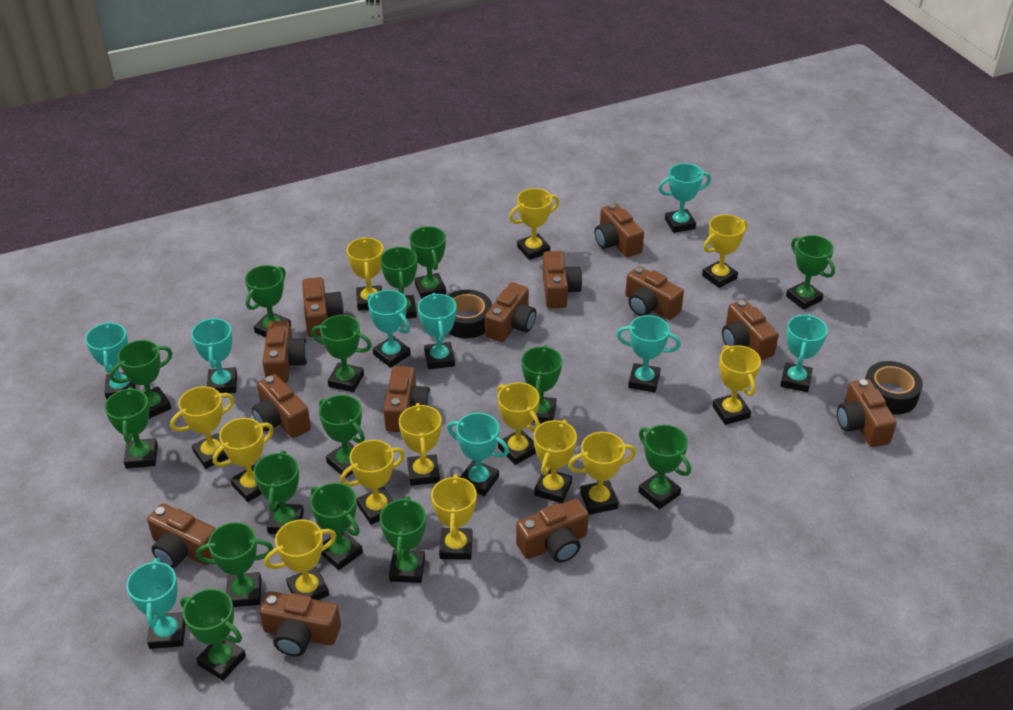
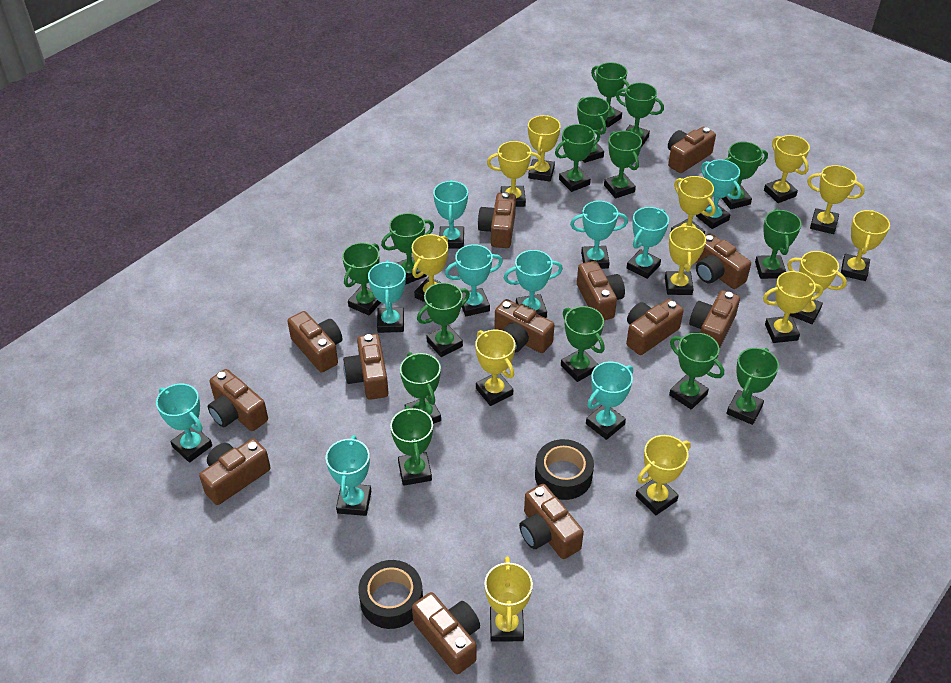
turquoise trophy: 9 -> 10

